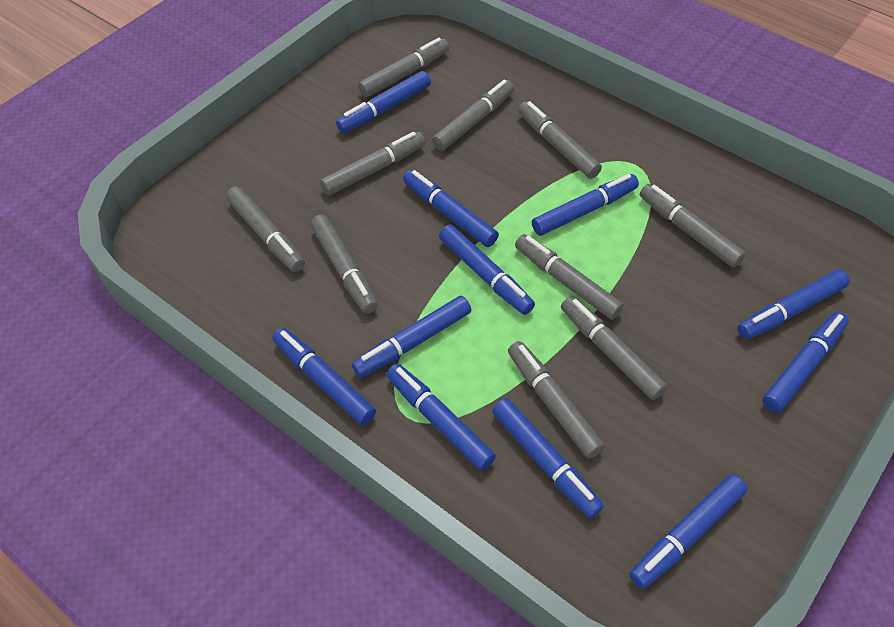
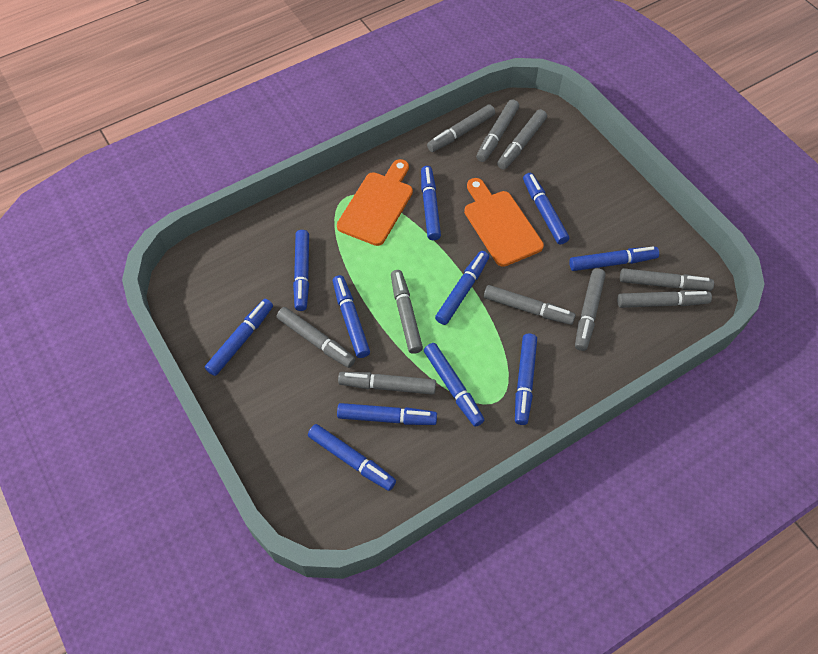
orange cutting board: 0 -> 2

